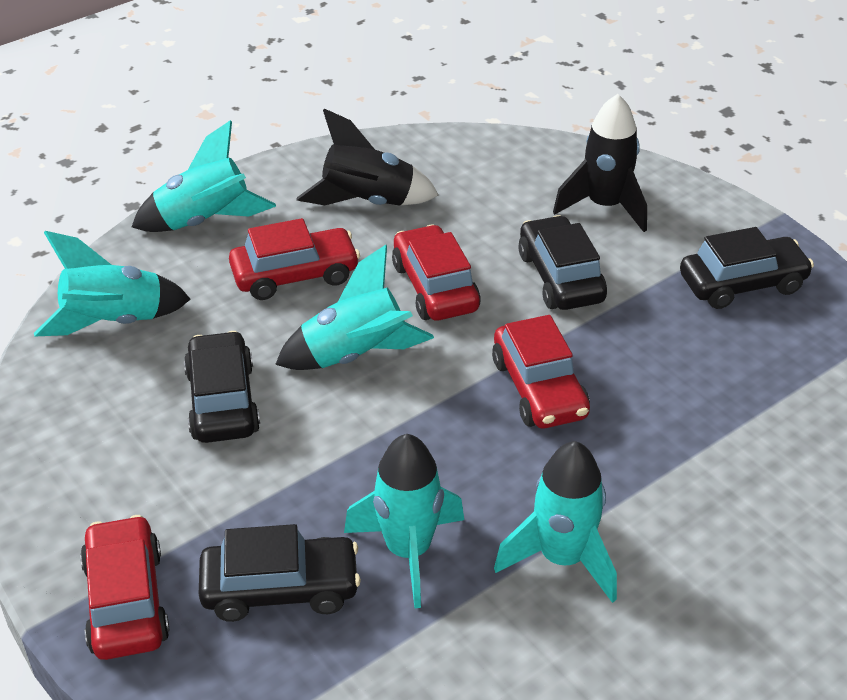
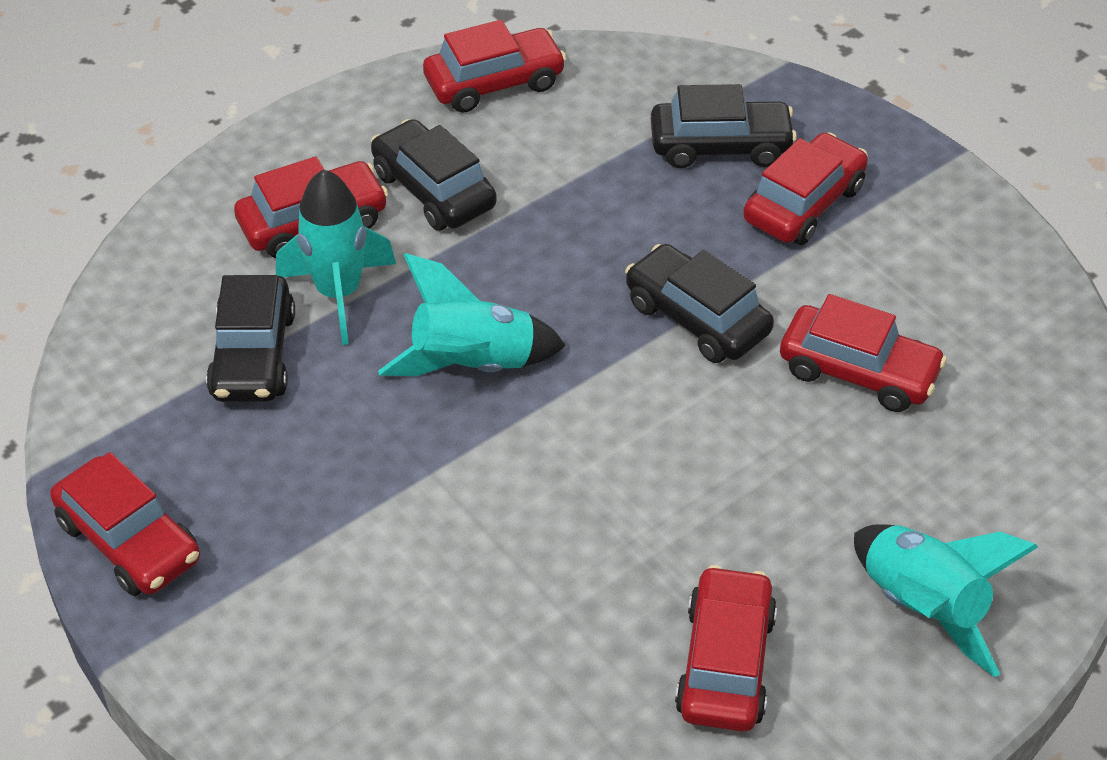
black rocket: 2 -> 0
red car: 4 -> 6
turquoise rocket: 5 -> 3

